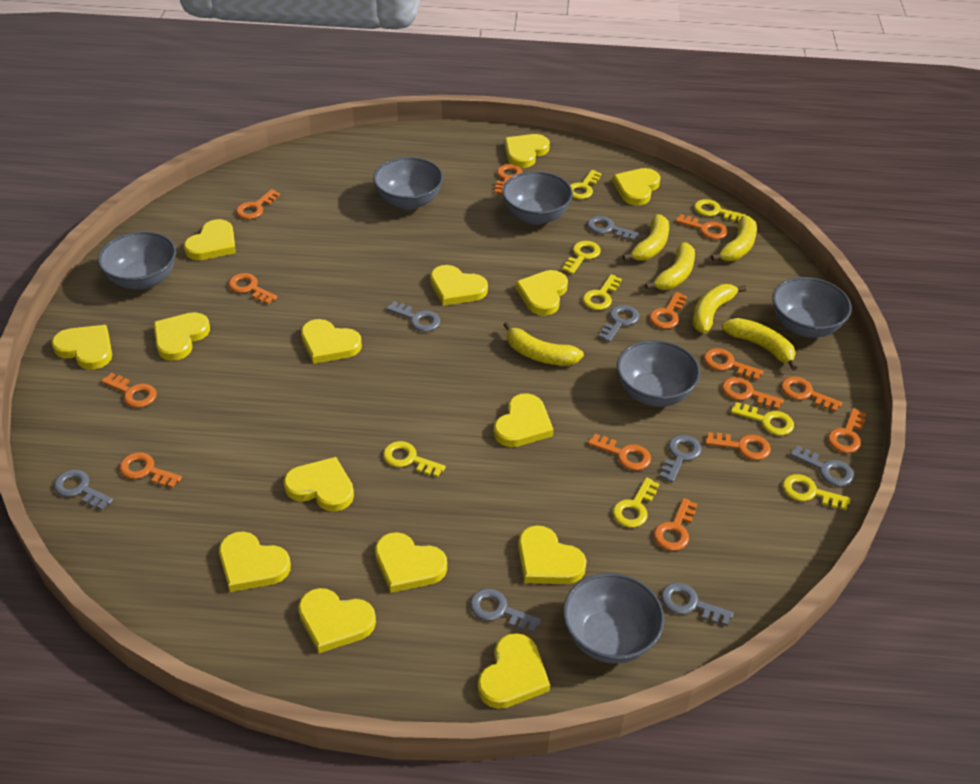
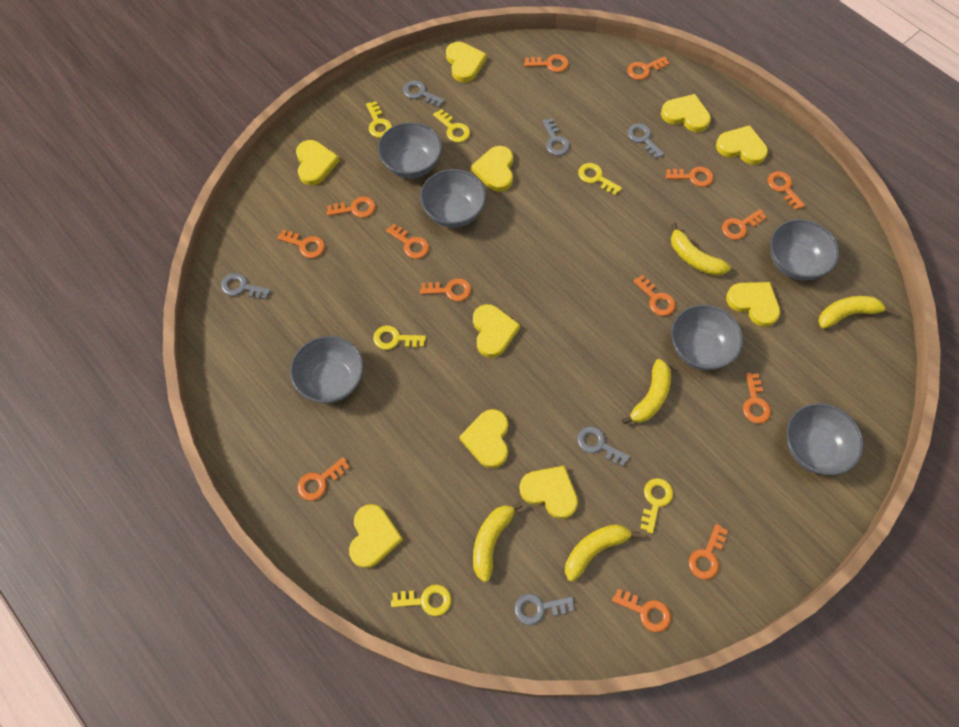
grey key: 8 -> 6
yellow banana: 6 -> 5
yellow heart: 15 -> 10
yellow key: 8 -> 6

